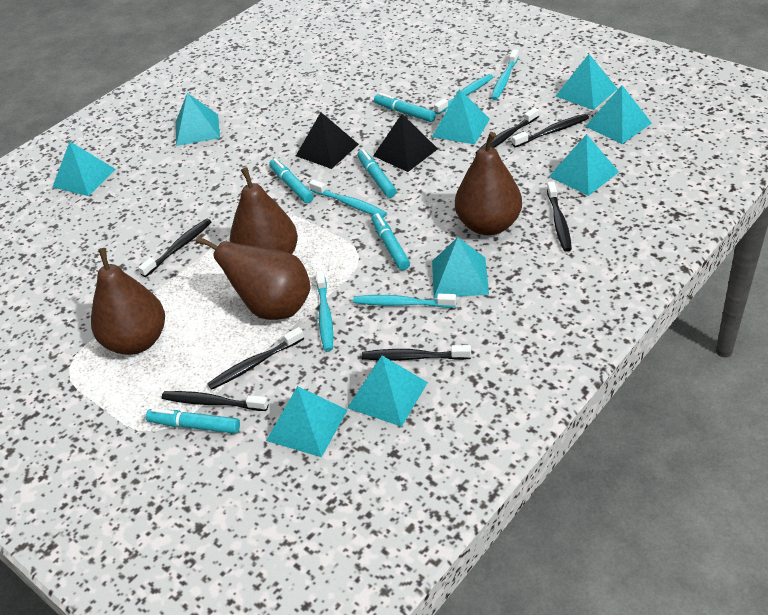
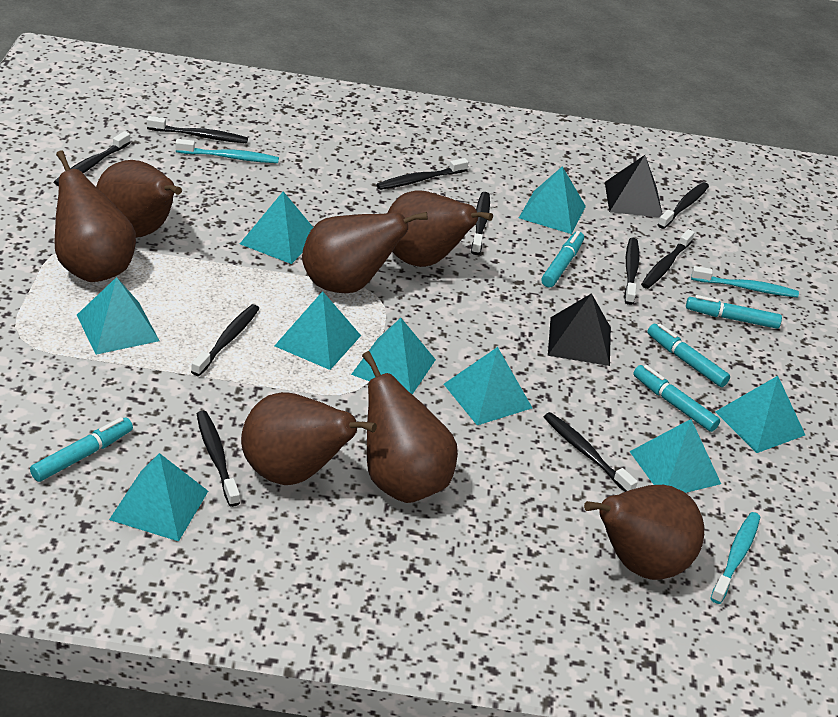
black toothbrush: 7 -> 10
brown pear: 4 -> 7
turquoise toothbrush: 5 -> 3

